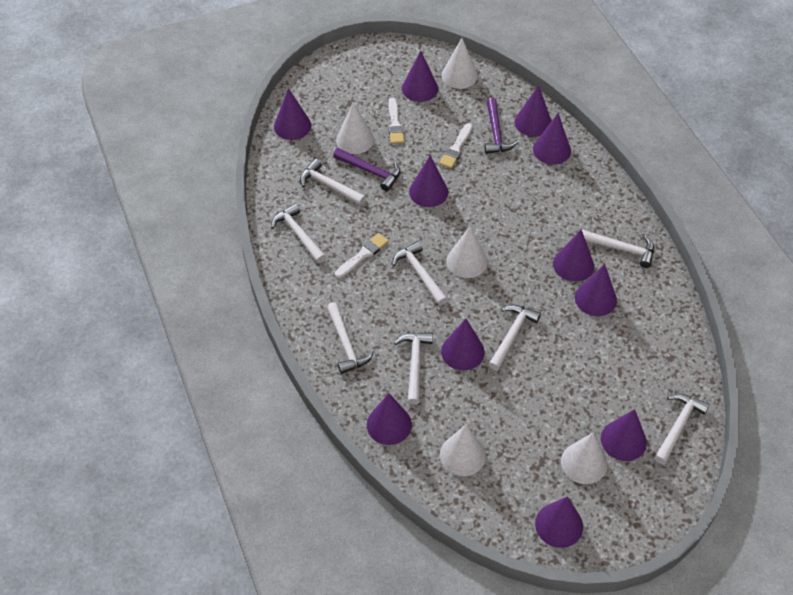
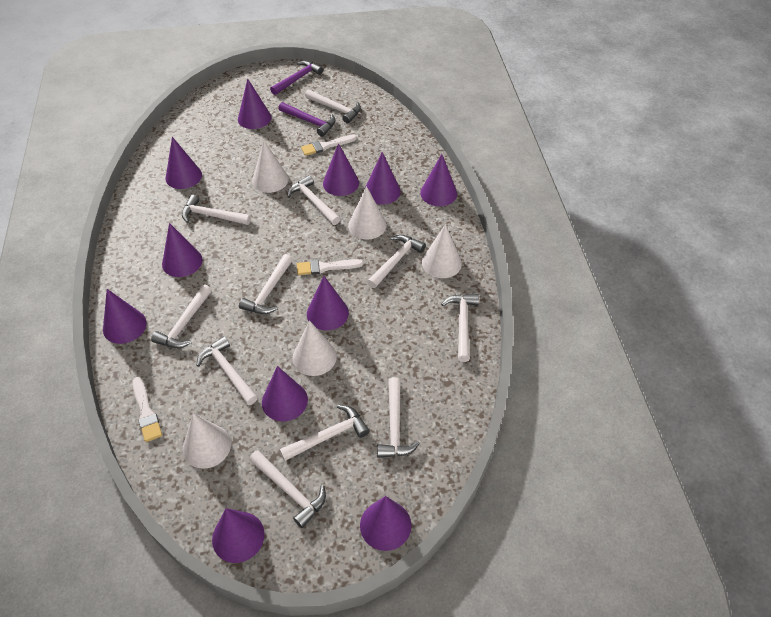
white hammer: 8 -> 11

